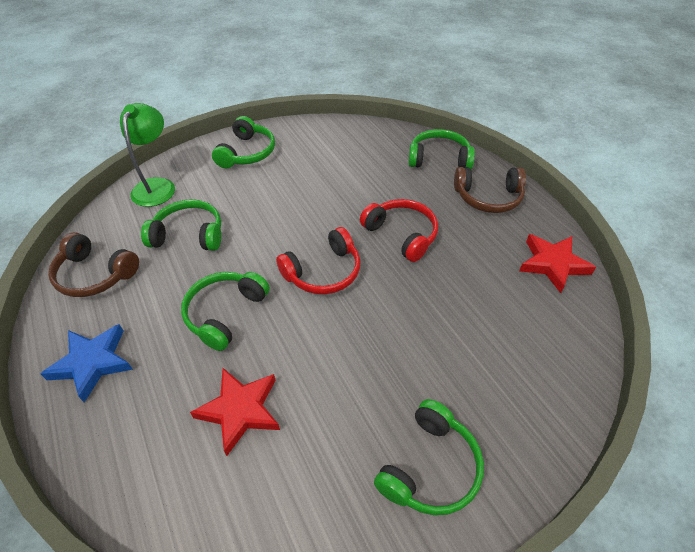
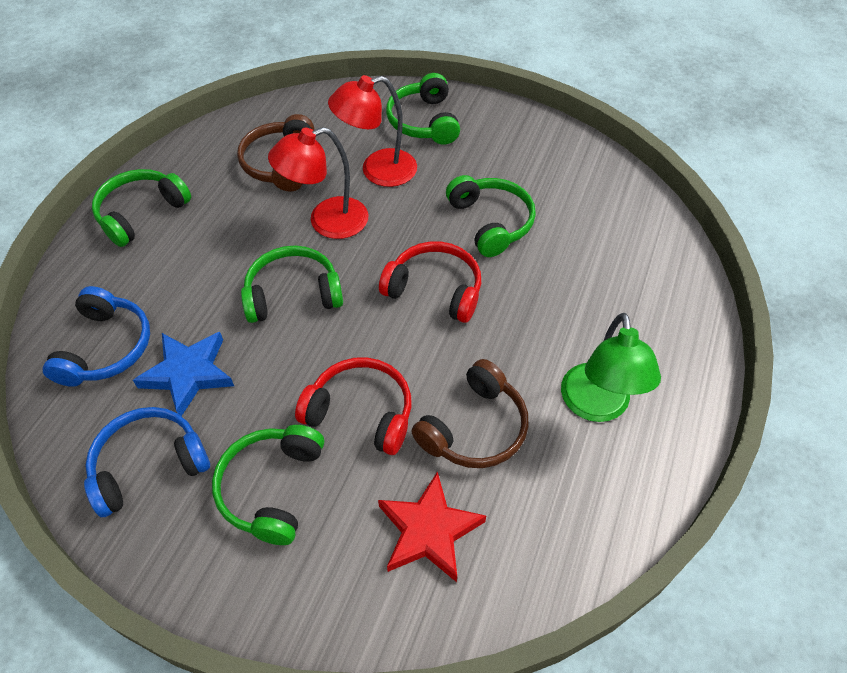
blue headphones: 0 -> 2
red lamp: 0 -> 2
red star: 2 -> 1

